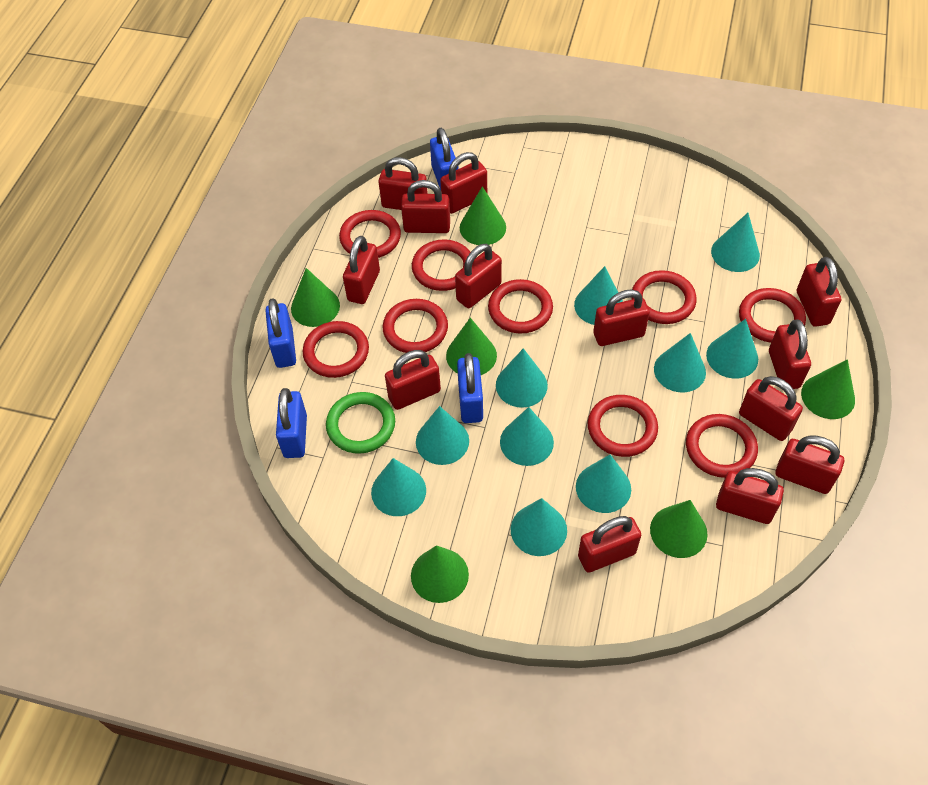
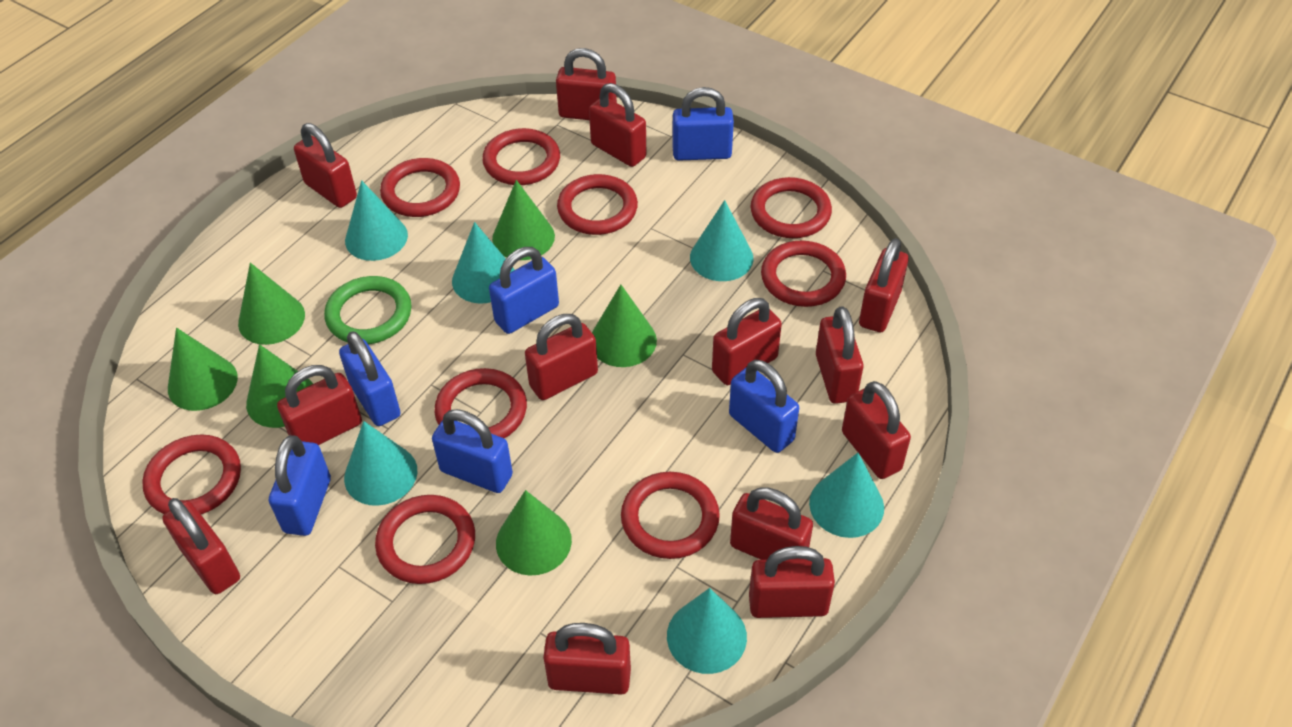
blue padlock: 4 -> 6
turquoise cone: 10 -> 6

